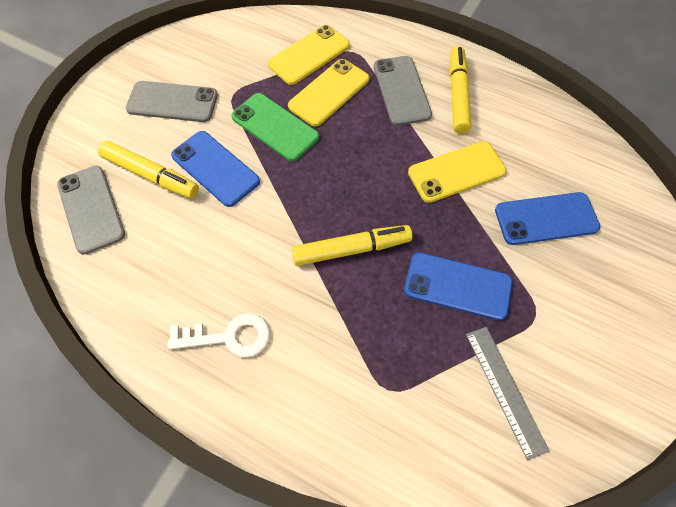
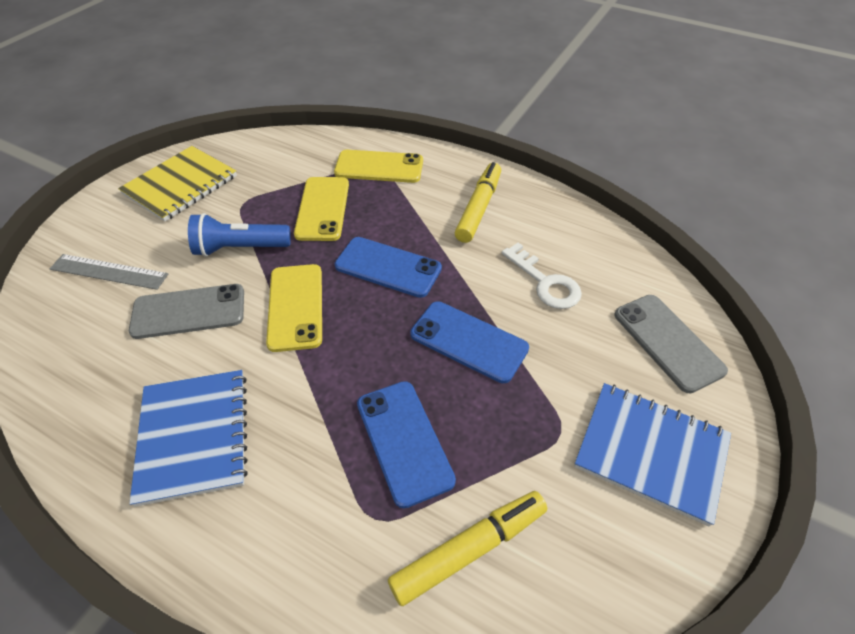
blue flashlight: 0 -> 1
blue notebook: 0 -> 2
green phone: 1 -> 0
grey phone: 3 -> 2
yellow marker: 3 -> 2
yellow notebook: 0 -> 1

